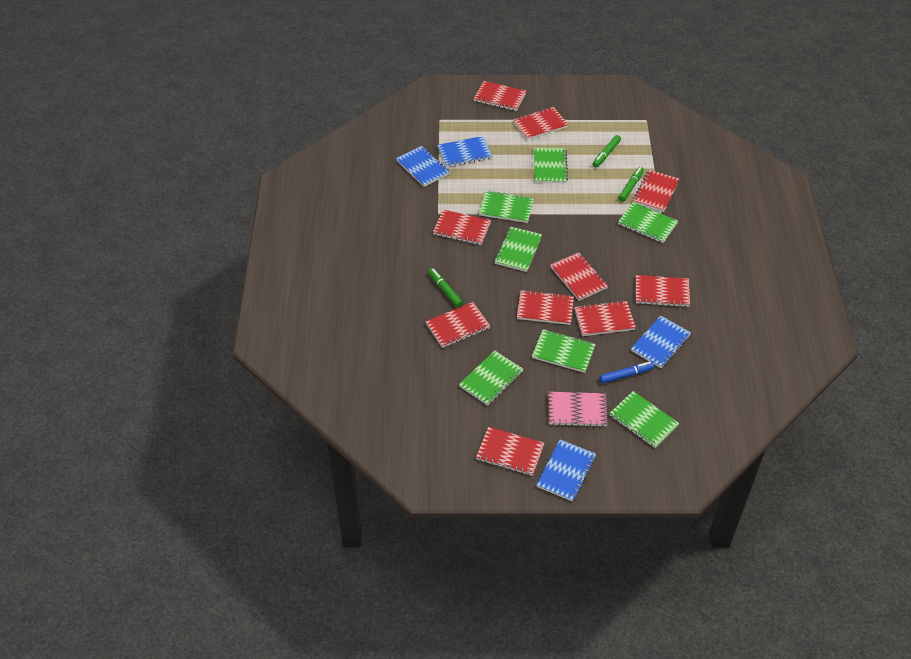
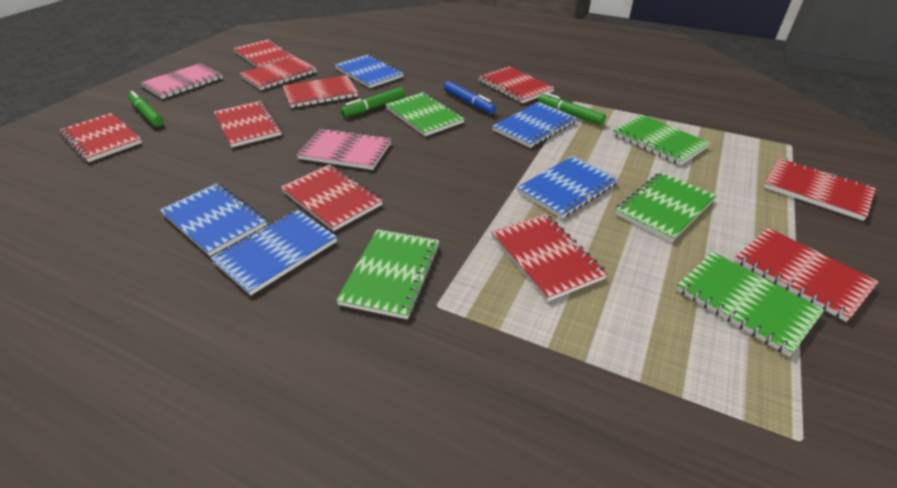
blue notebook: 4 -> 5
green notebook: 7 -> 5
pink notebook: 1 -> 2

